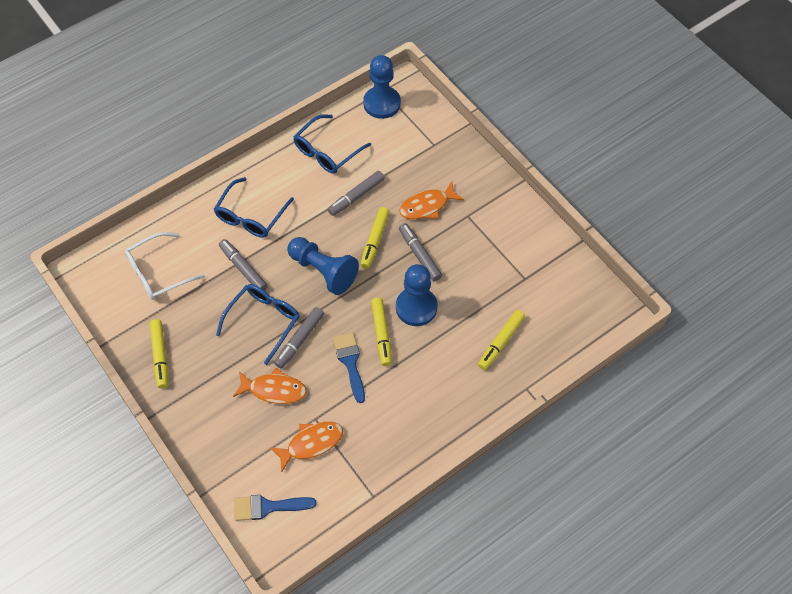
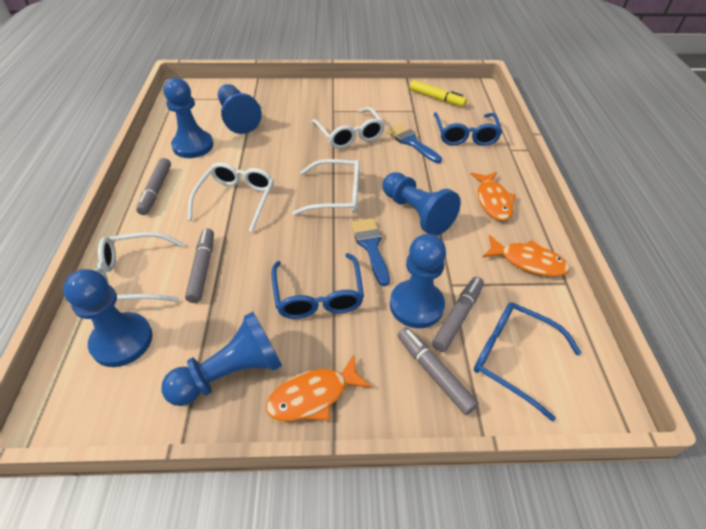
blue pawn: 3 -> 6
white glasses: 1 -> 4
yellow marker: 4 -> 1

